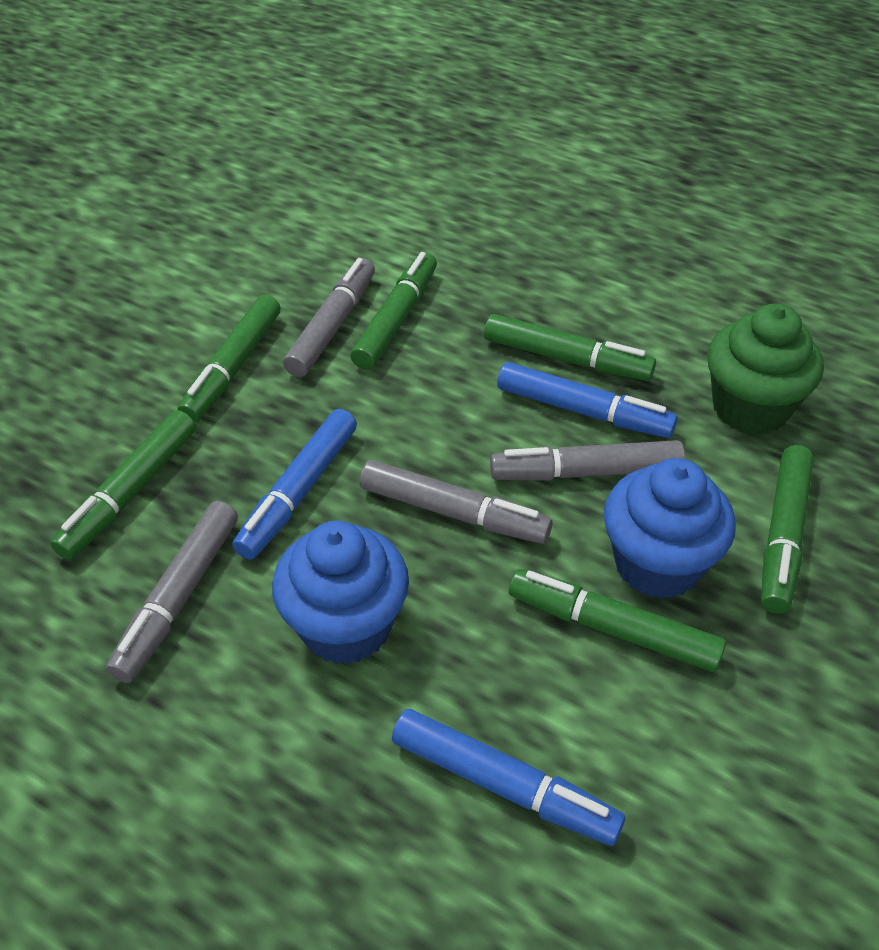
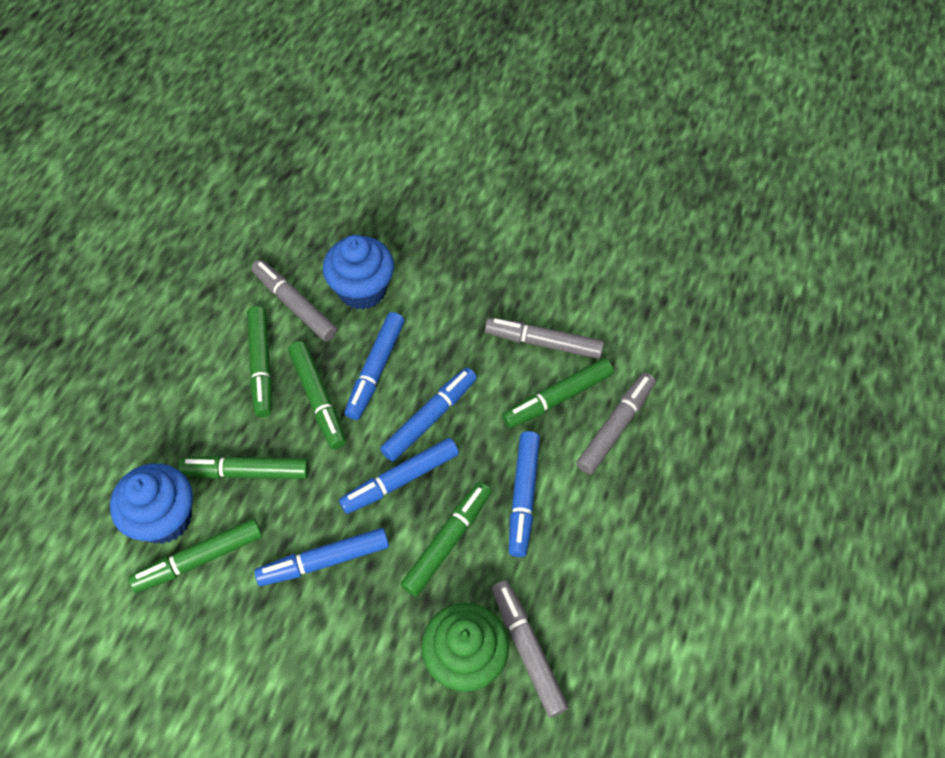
blue marker: 3 -> 5

